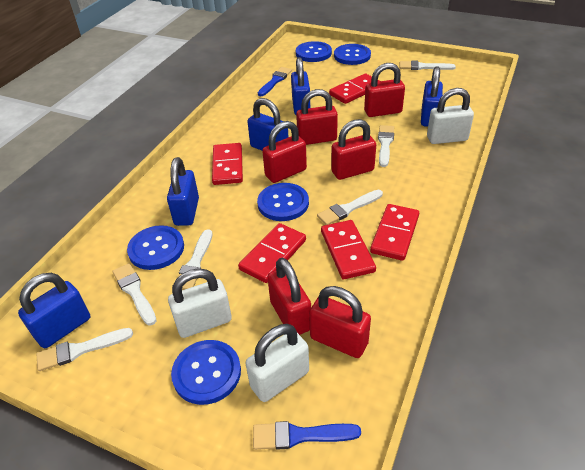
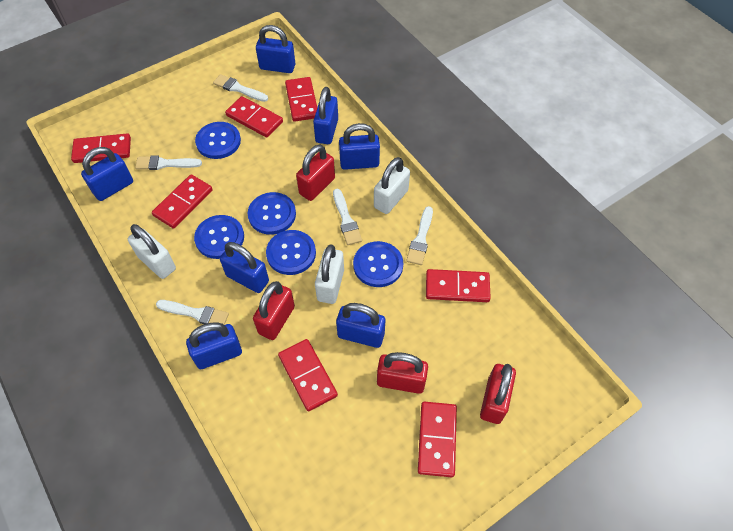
blue brush: 2 -> 0
blue padlock: 5 -> 7
red domino: 5 -> 7
red padlock: 6 -> 4
white brush: 6 -> 5

